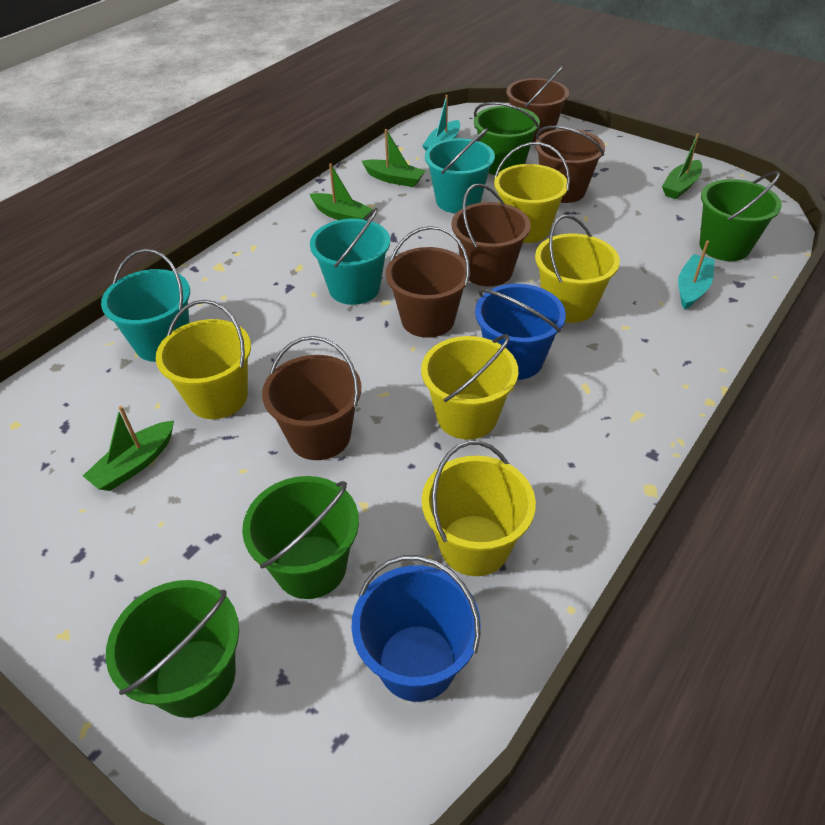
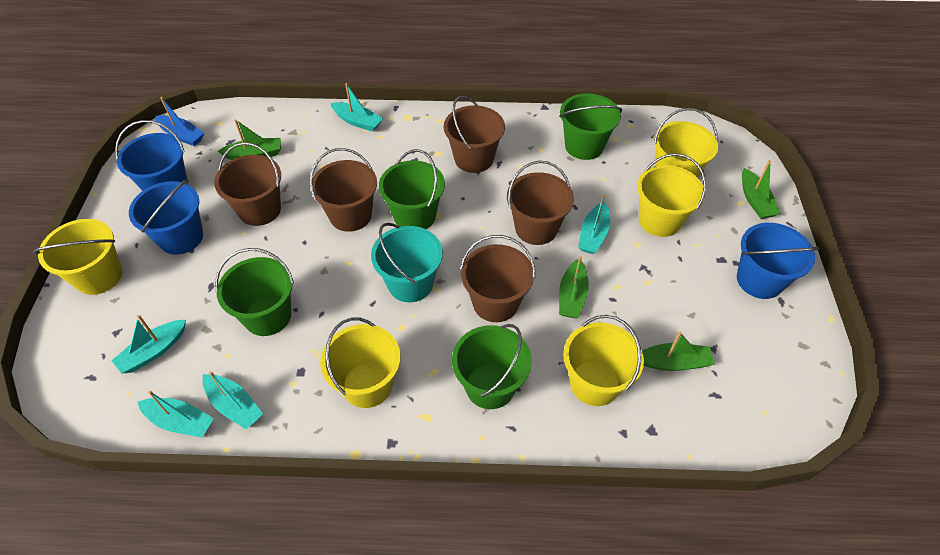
blue boat: 0 -> 1
blue bucket: 2 -> 3
turquoise boat: 2 -> 5
turquoise bucket: 3 -> 1

